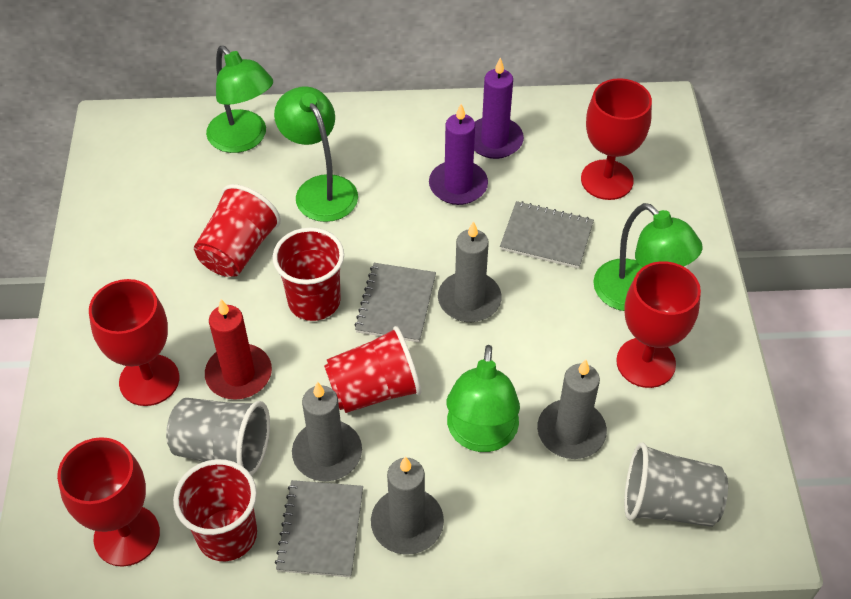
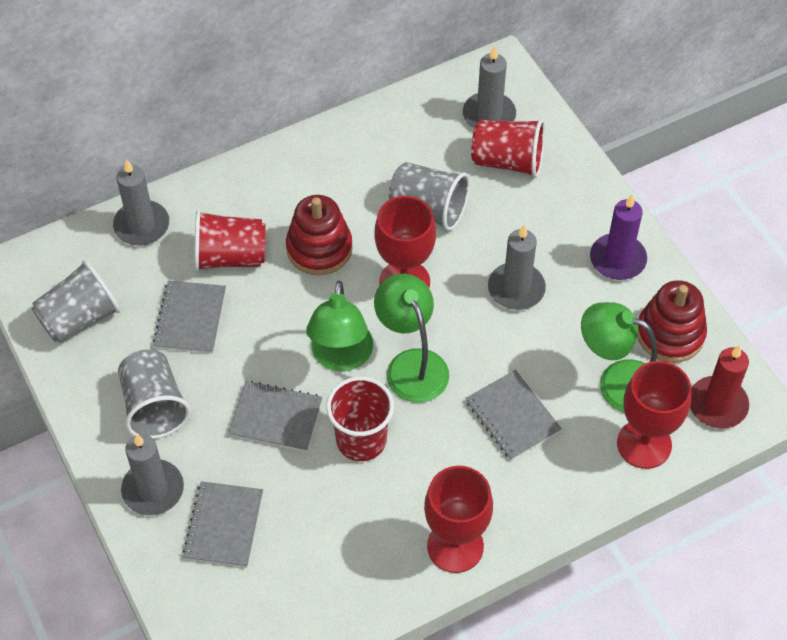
green lamp: 4 -> 3
grey cup: 2 -> 3
grey notebook: 3 -> 4
purple candle: 2 -> 1
red cup: 4 -> 3
red goblet: 4 -> 3
red stacking toy: 0 -> 2

